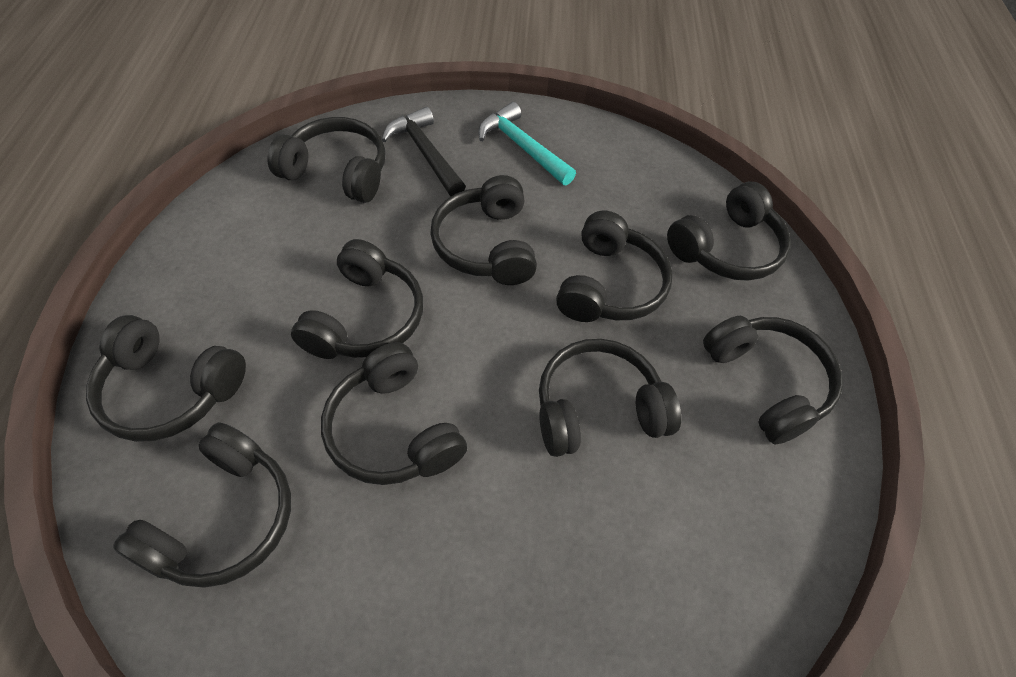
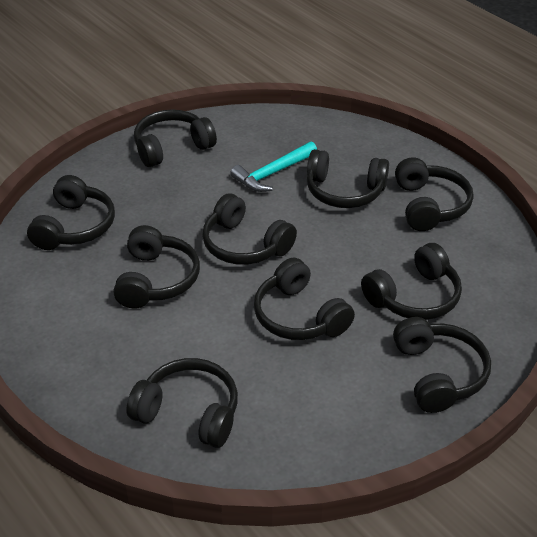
black hammer: 1 -> 0

